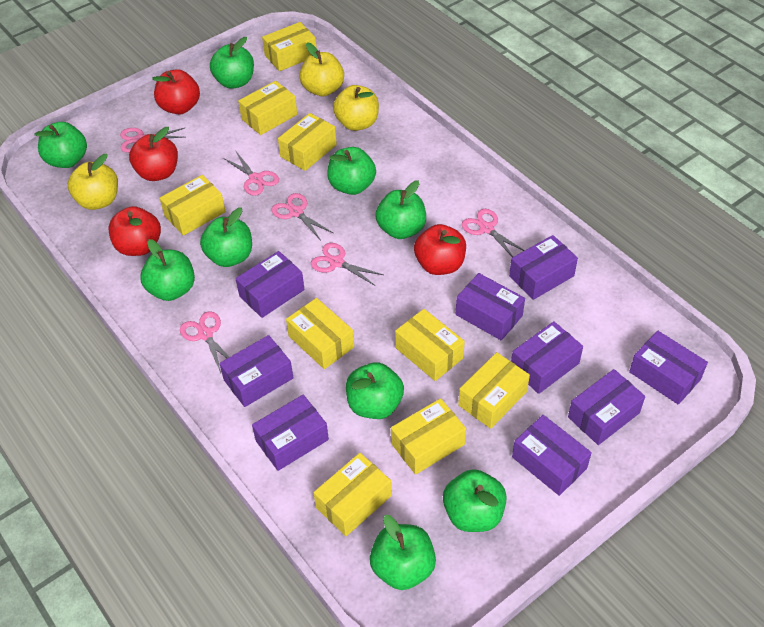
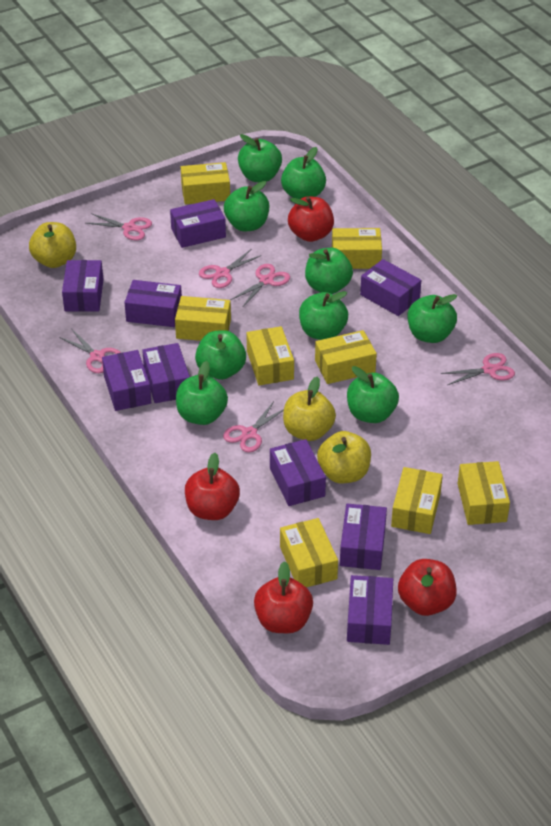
yellow box: 9 -> 8

